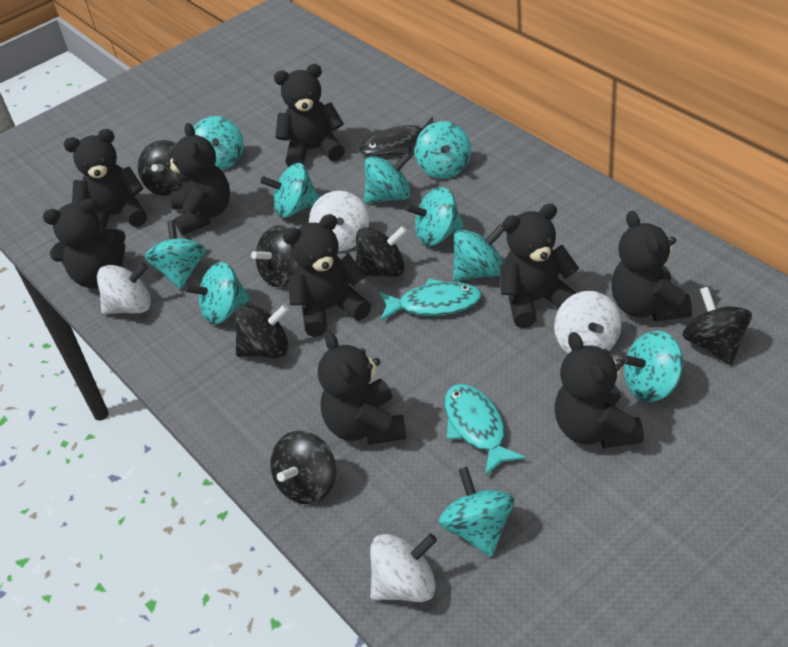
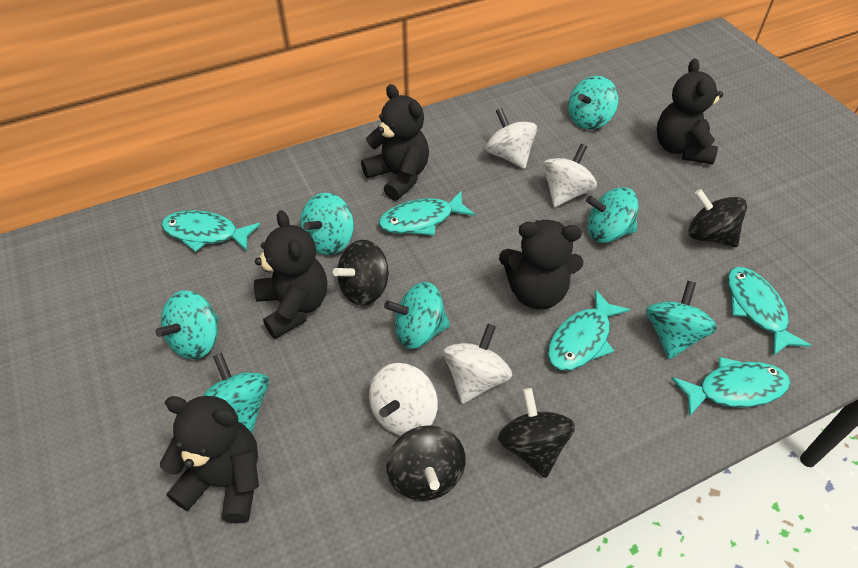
black fish: 1 -> 0
black spinning top: 6 -> 4
black teddy bear: 9 -> 5
turquoise fish: 2 -> 5
turquoise spinning top: 10 -> 7

